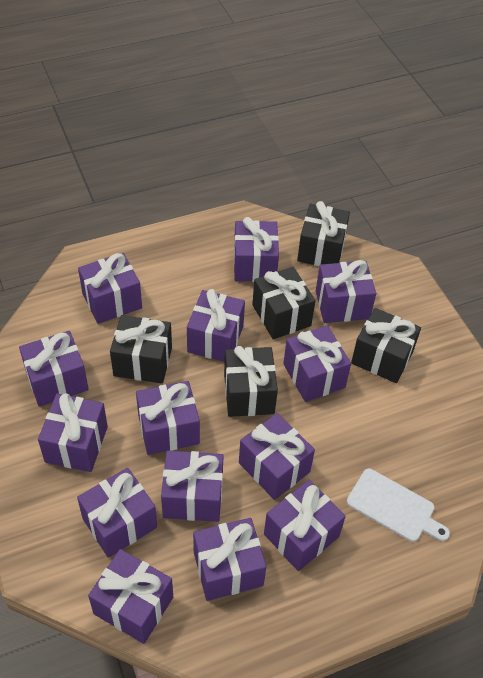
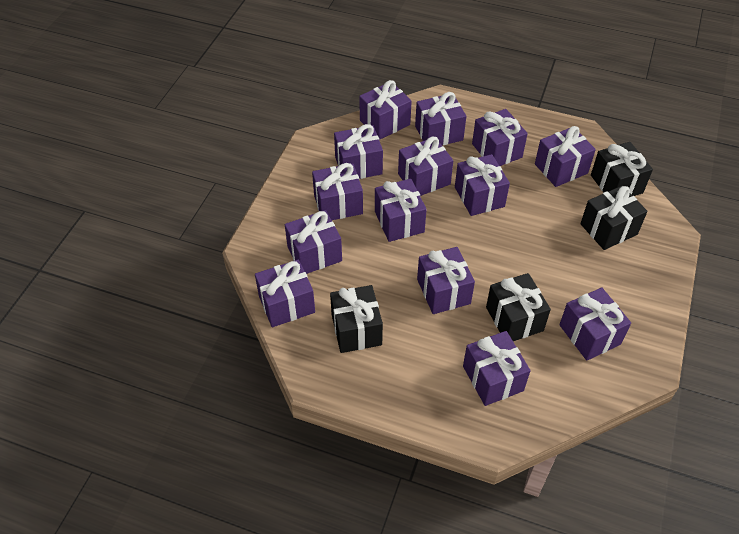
black gift: 5 -> 4
white cutting board: 1 -> 0

